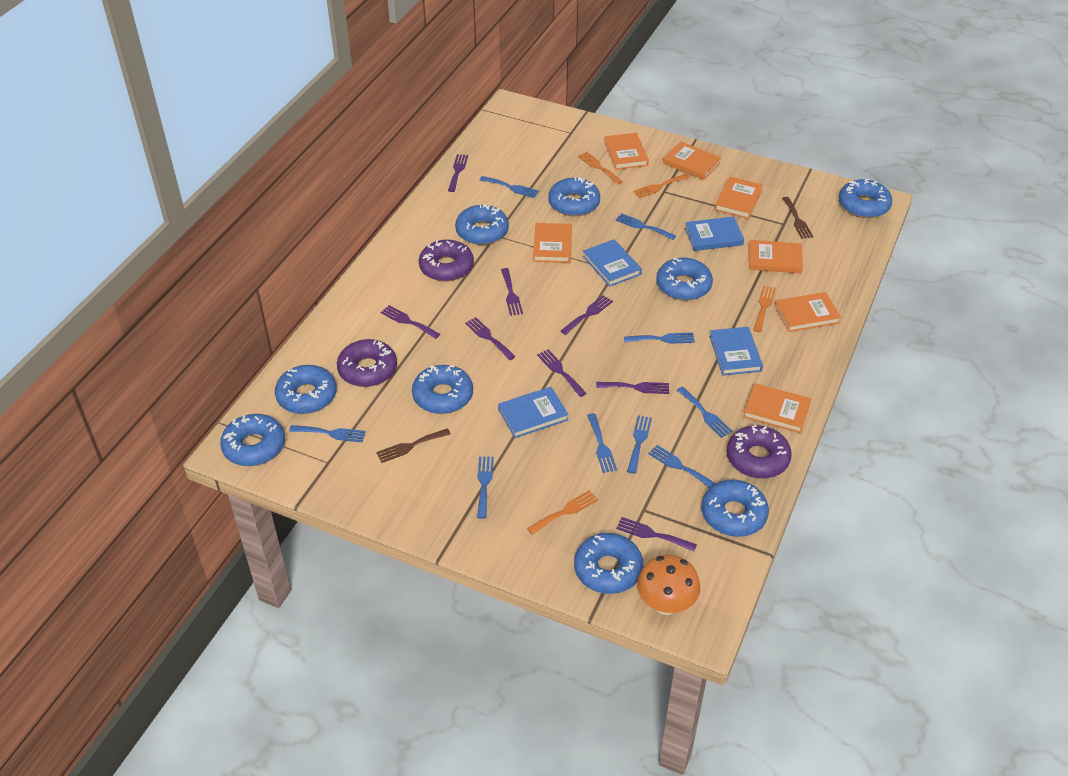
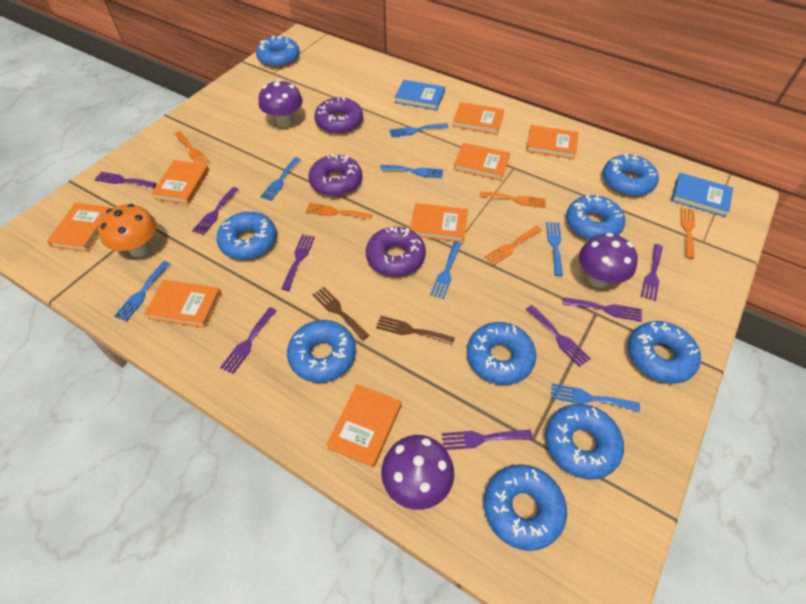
blue book: 4 -> 2
blue fork: 9 -> 7
orange book: 7 -> 8
orange fork: 4 -> 5
purple mushroom: 0 -> 3

